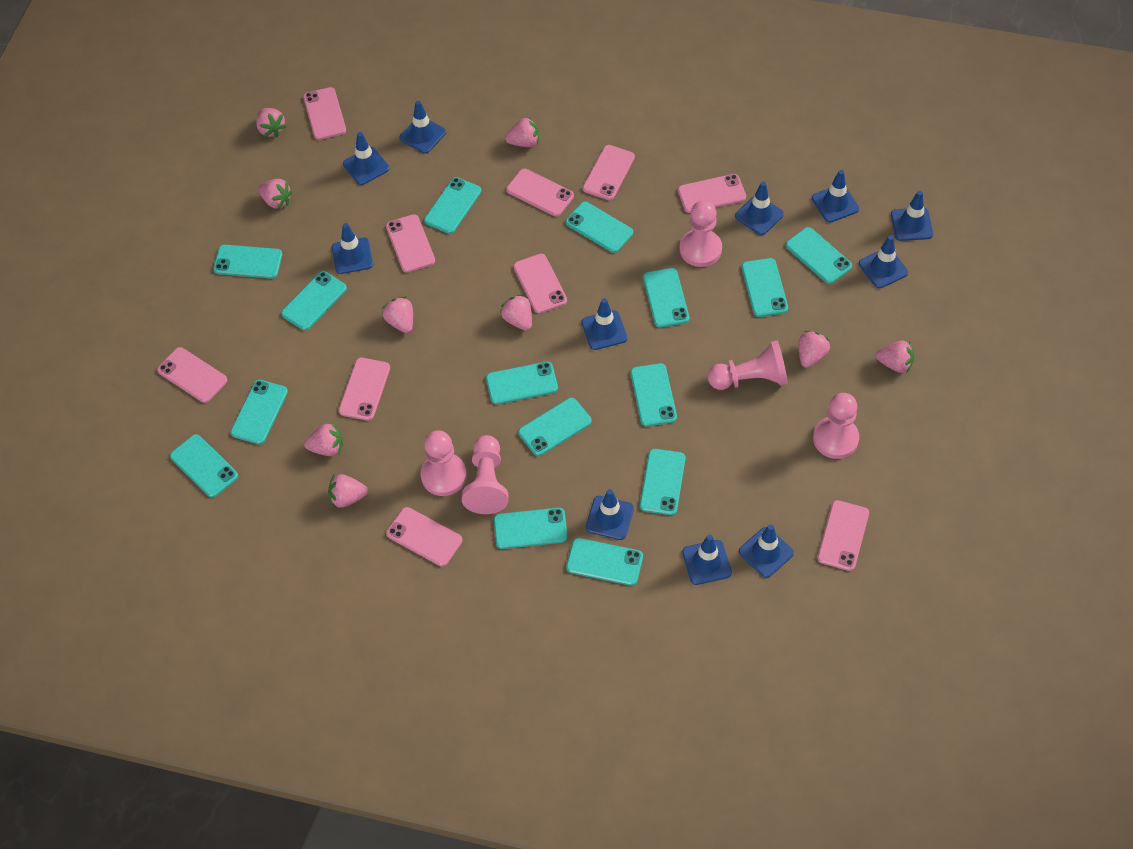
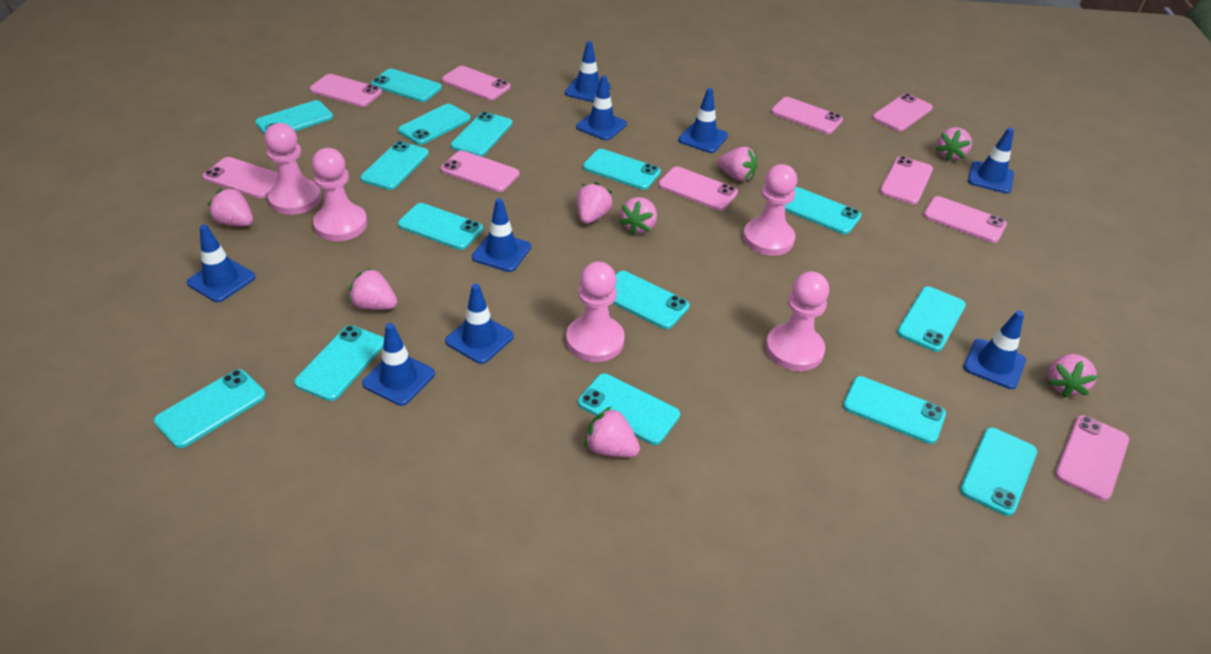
blue traffic cone: 11 -> 9
pink strawberry: 9 -> 8

